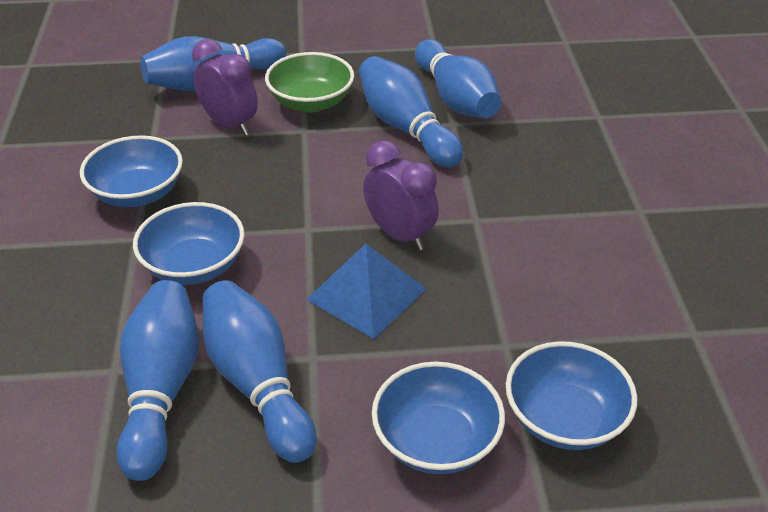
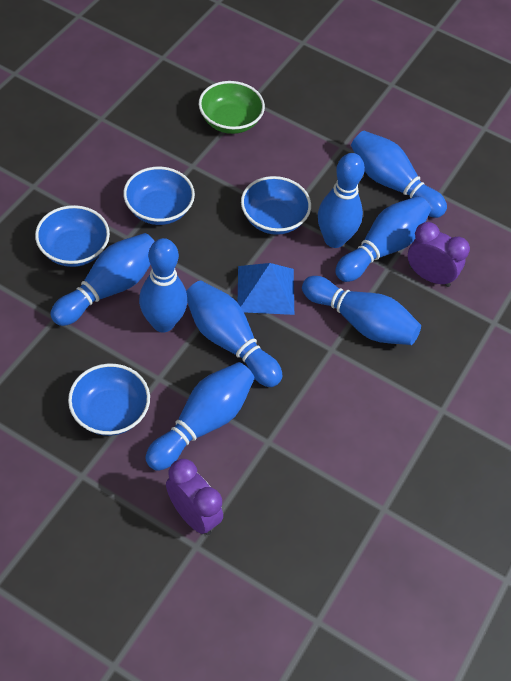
blue bowling pin: 5 -> 8

